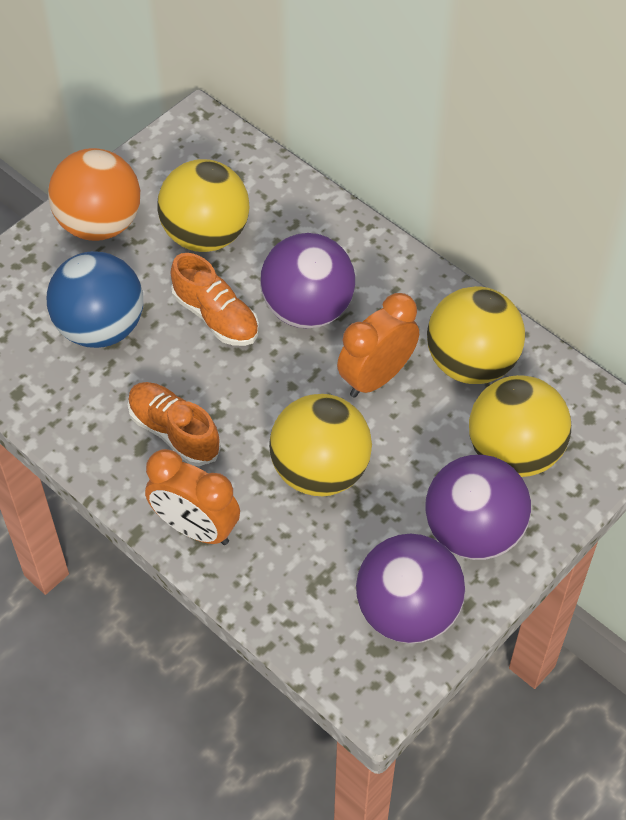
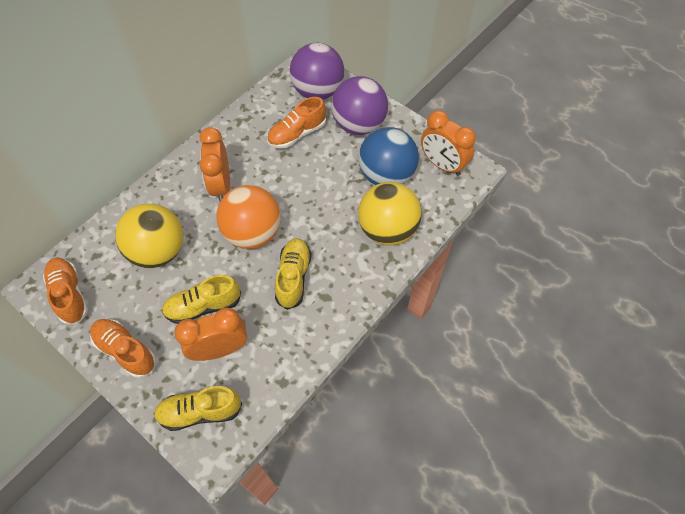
orange clock: 2 -> 3
orange shoe: 2 -> 3
purple ball: 3 -> 2
yellow ball: 4 -> 2
yellow shoe: 0 -> 3

